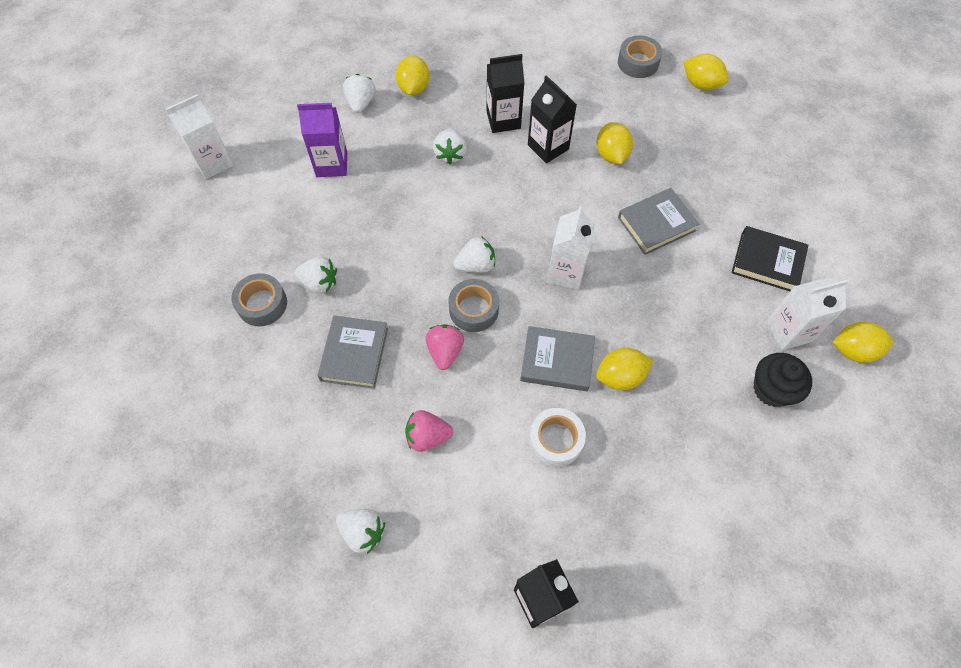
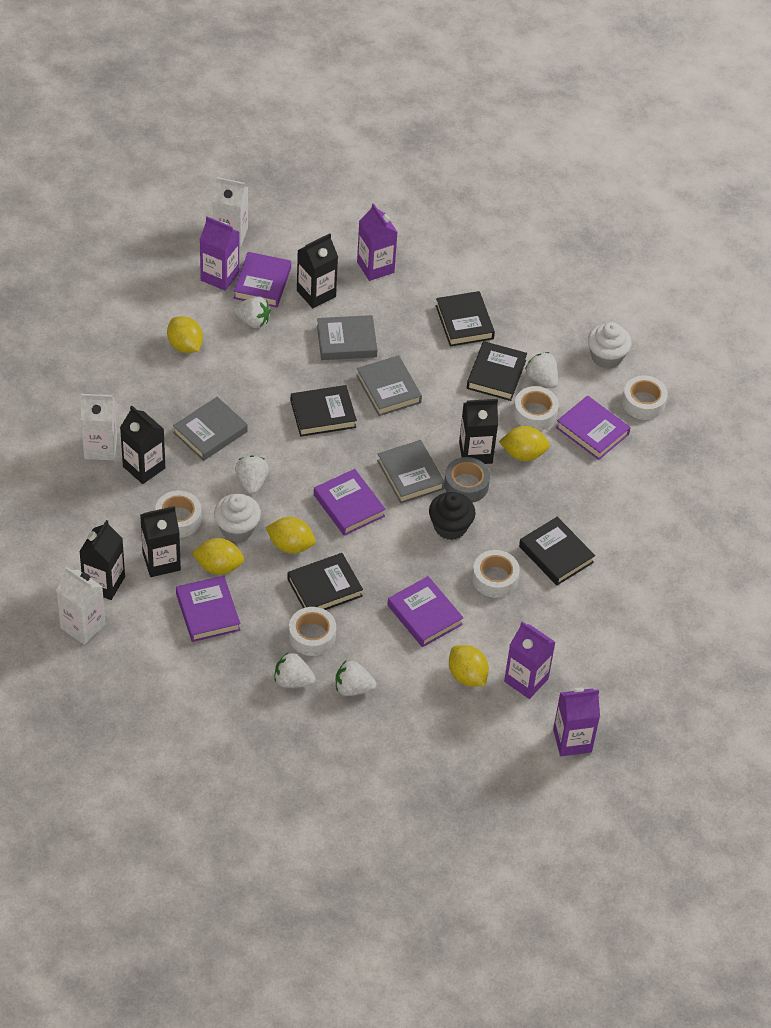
black book: 1 -> 5
black carton: 3 -> 5
grey book: 3 -> 4
grey tape: 3 -> 1
pink strawberry: 2 -> 0
purple book: 0 -> 5
purple carton: 1 -> 4
white cupcake: 0 -> 2
white tape: 1 -> 5

